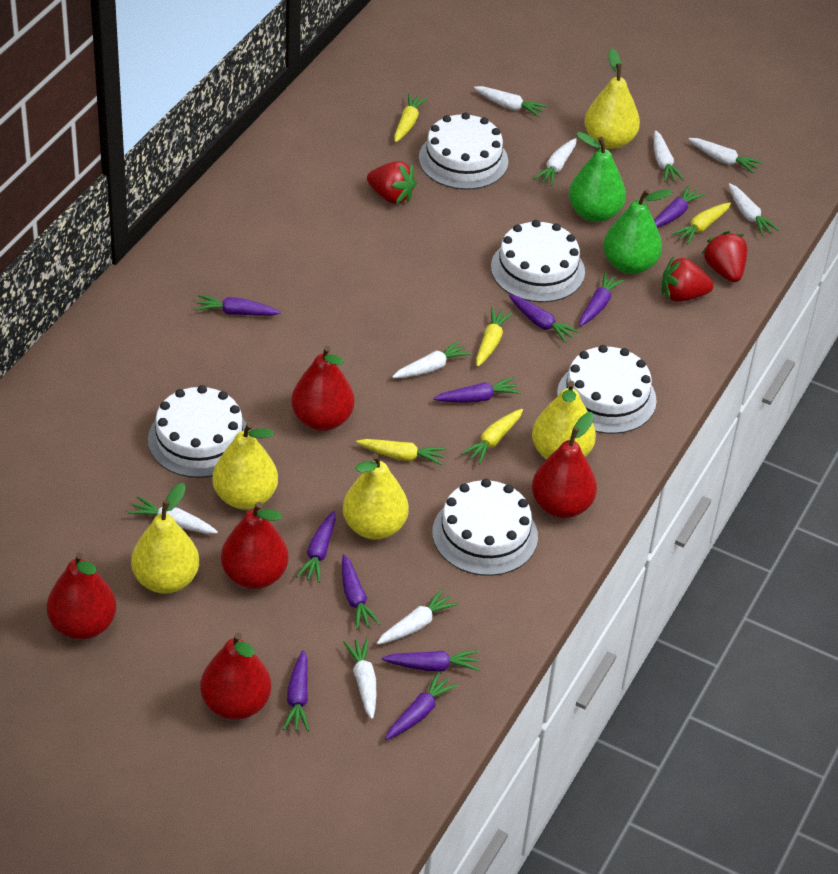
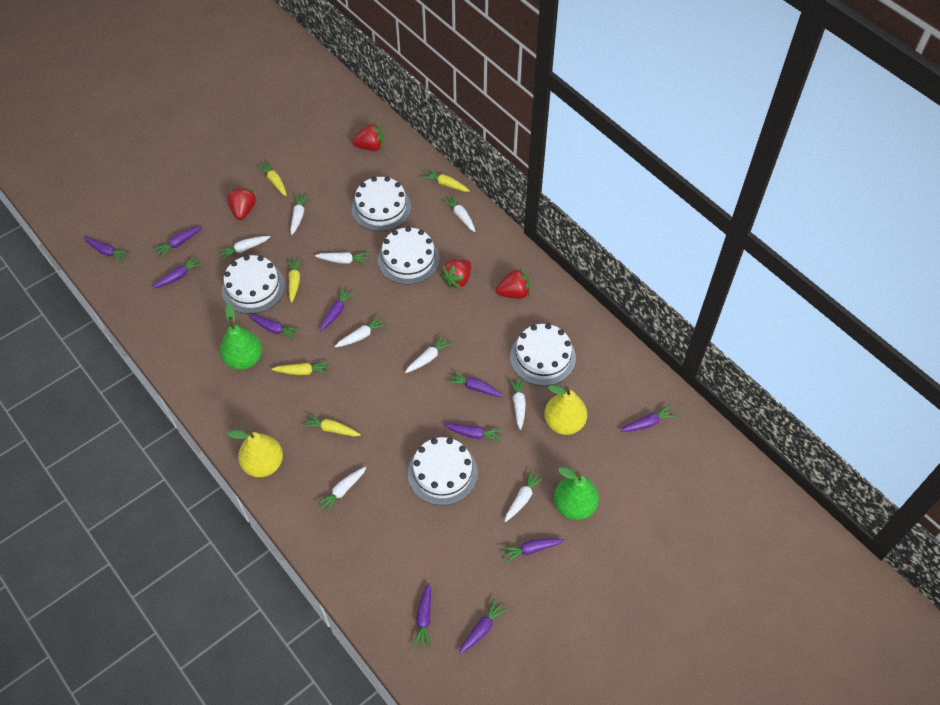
purple carrot: 10 -> 11
red pear: 5 -> 0
red strawberry: 3 -> 4
yellow pear: 5 -> 2

